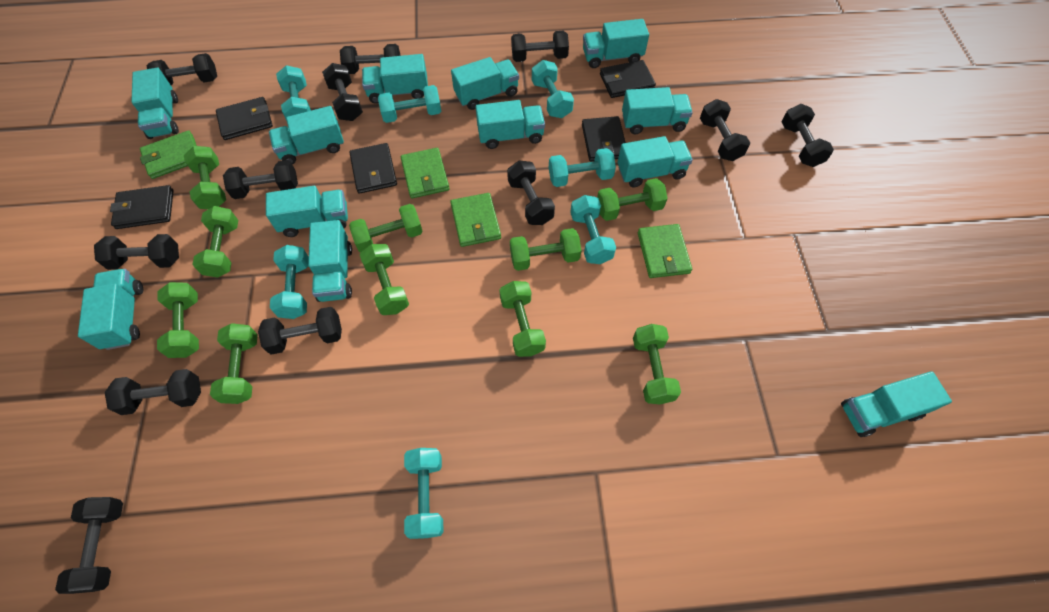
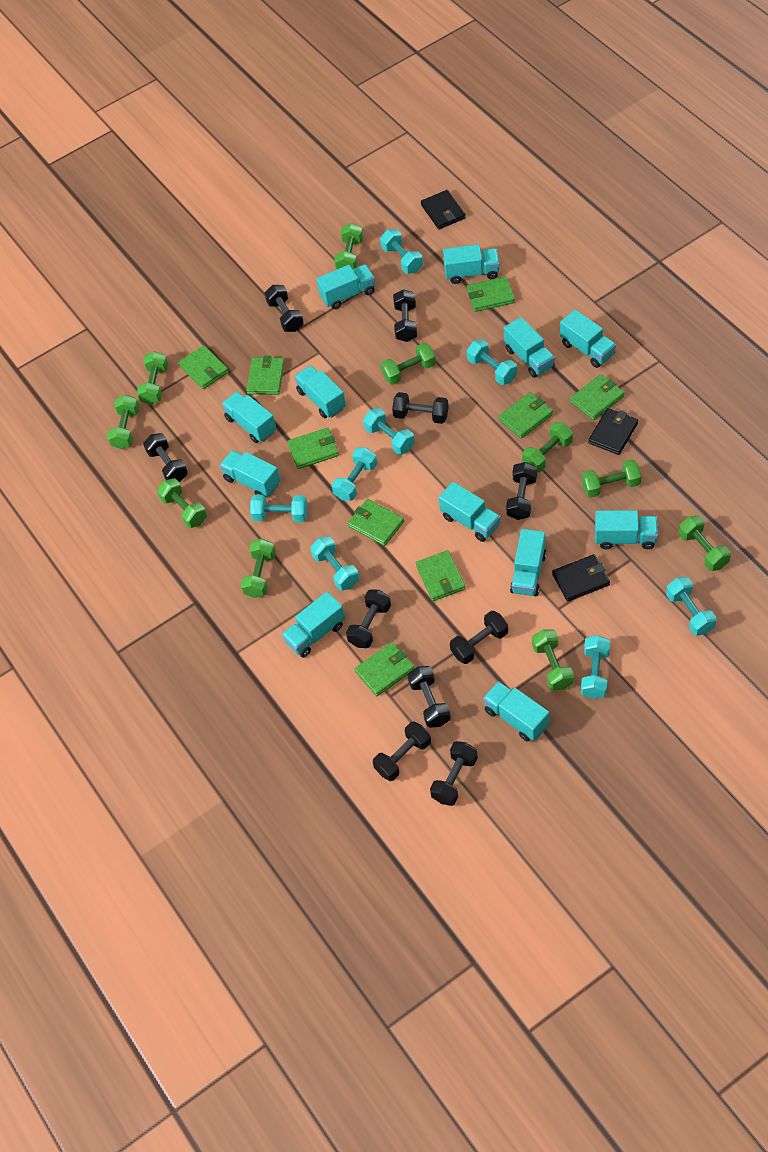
black dumbbell: 12 -> 10
black wallet: 5 -> 3
green wallet: 4 -> 9
turquoise dumbbell: 7 -> 8

